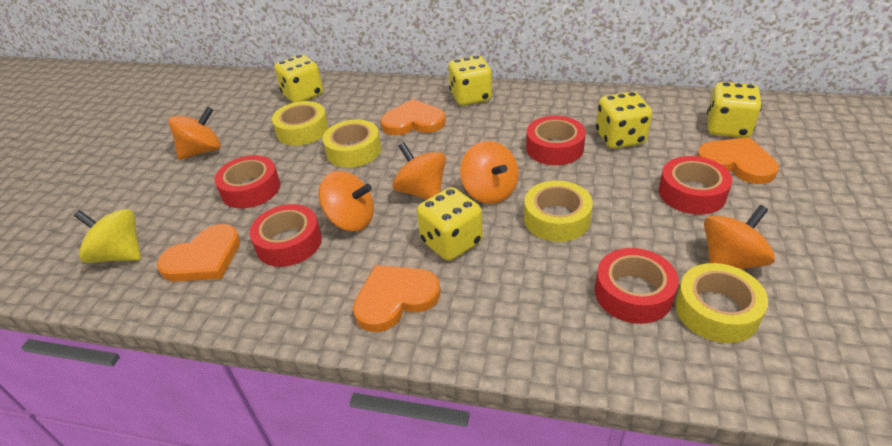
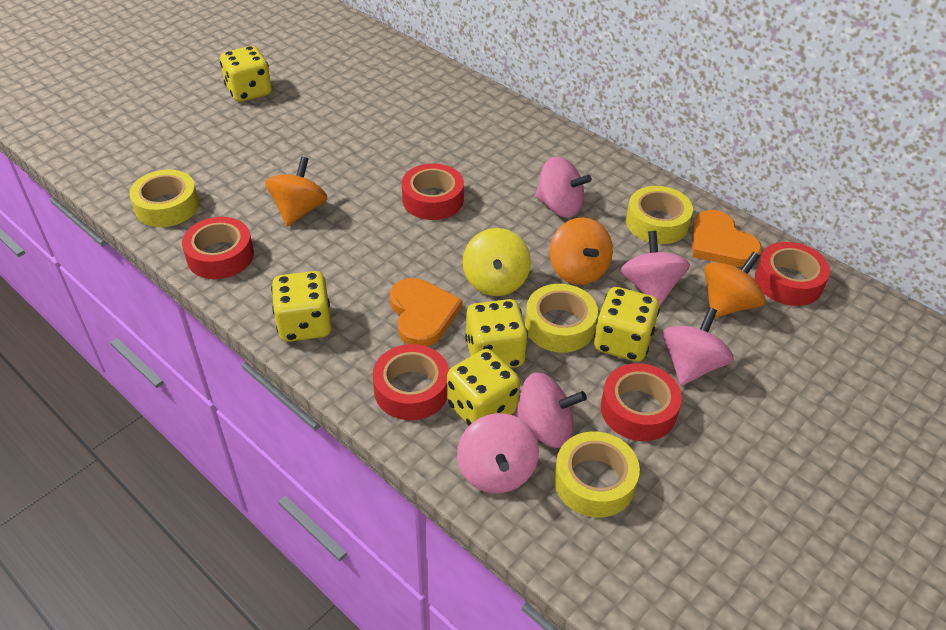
orange heart: 4 -> 2
orange spinning top: 5 -> 3
pink spinning top: 0 -> 5

